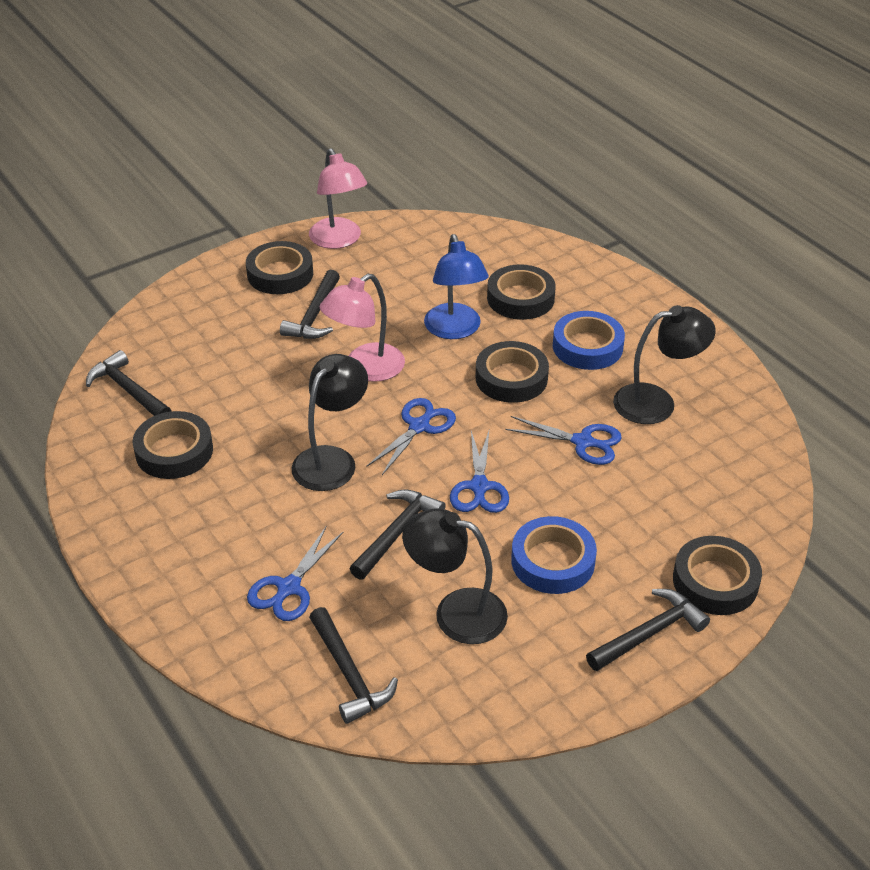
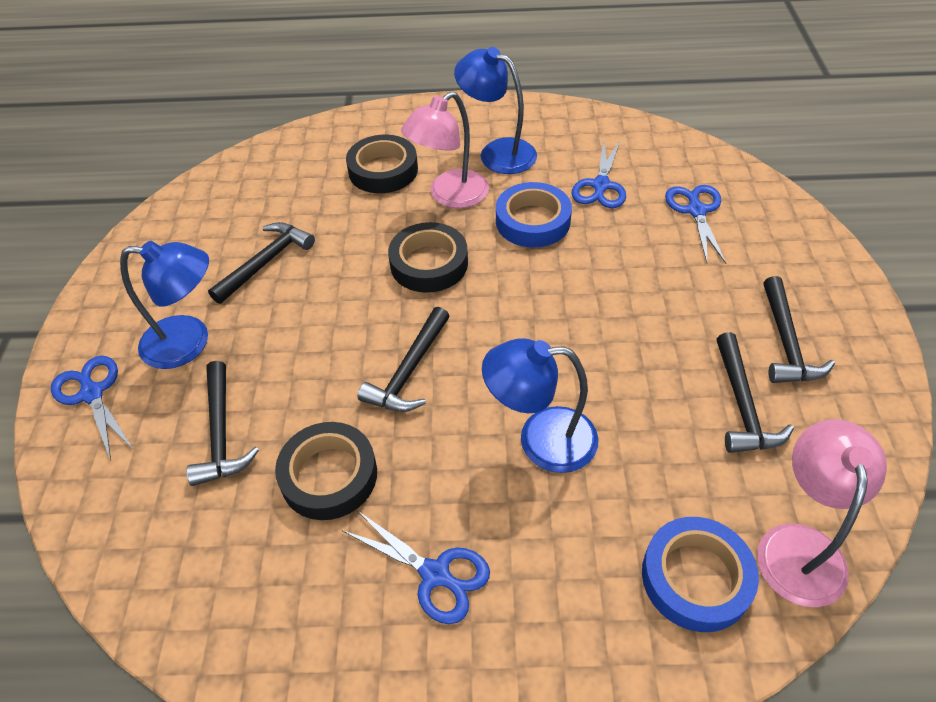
black lamp: 3 -> 0
black tape: 5 -> 3
blue lamp: 1 -> 3

